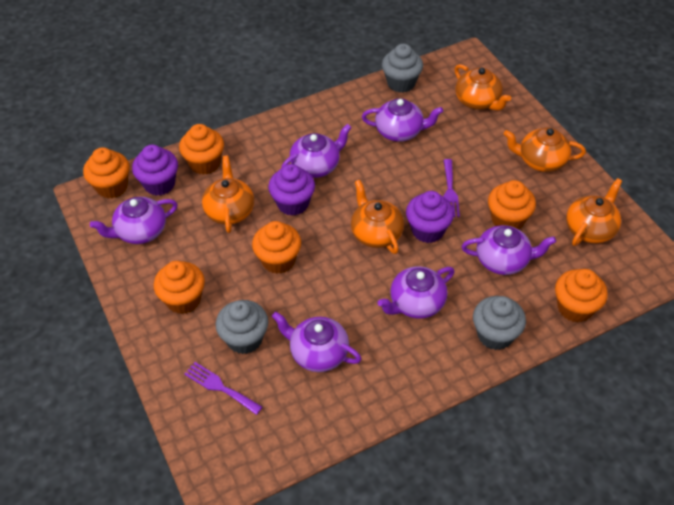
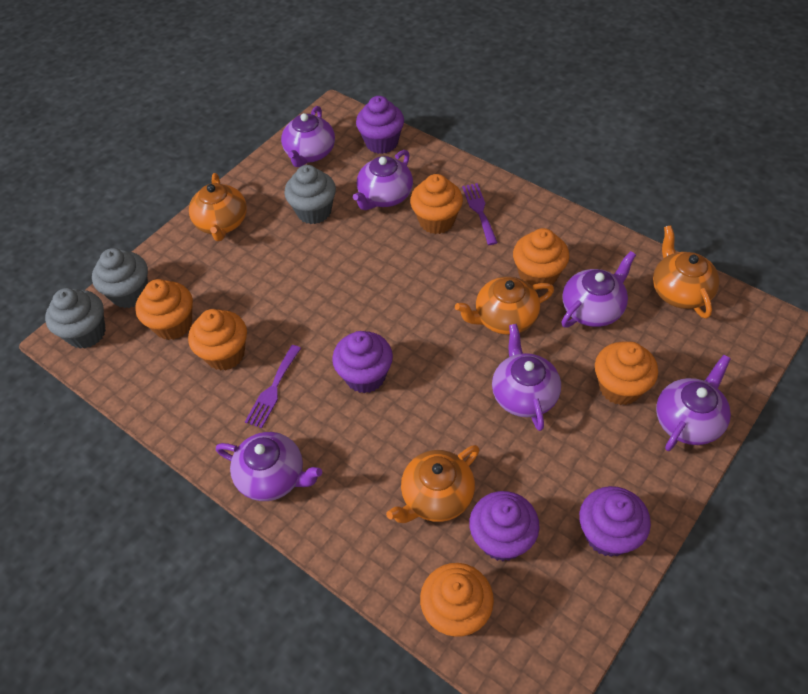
orange teapot: 5 -> 4
purple cupcake: 3 -> 4

